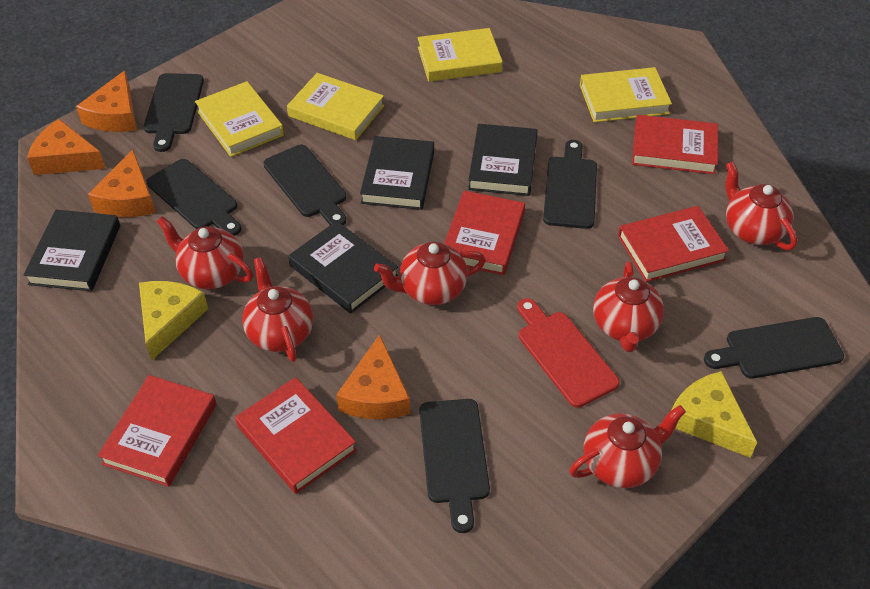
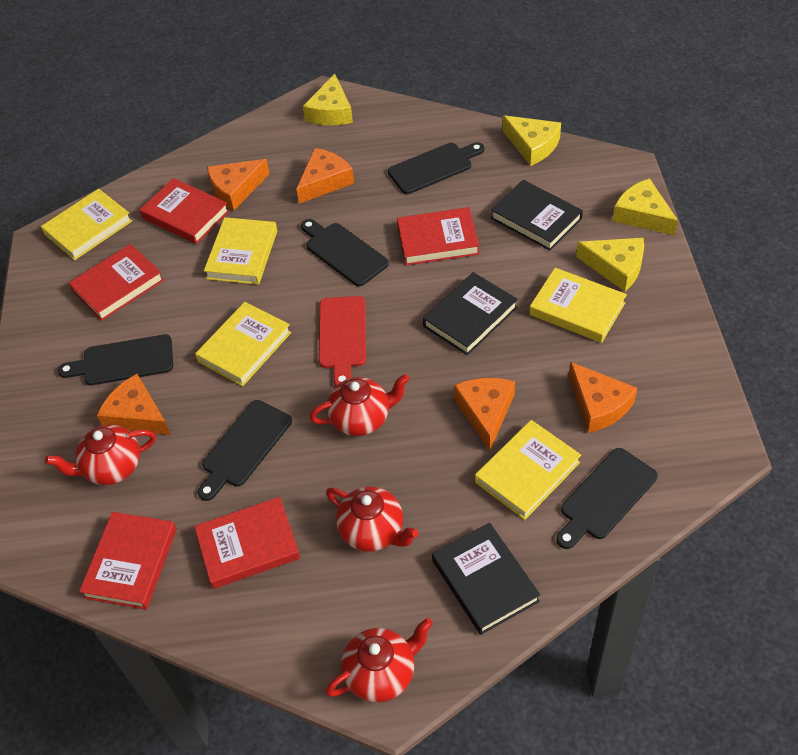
black book: 4 -> 3
black cutting board: 6 -> 5
orange cheese: 4 -> 5
red teapot: 6 -> 4
yellow book: 4 -> 5
yellow cheese: 2 -> 4

